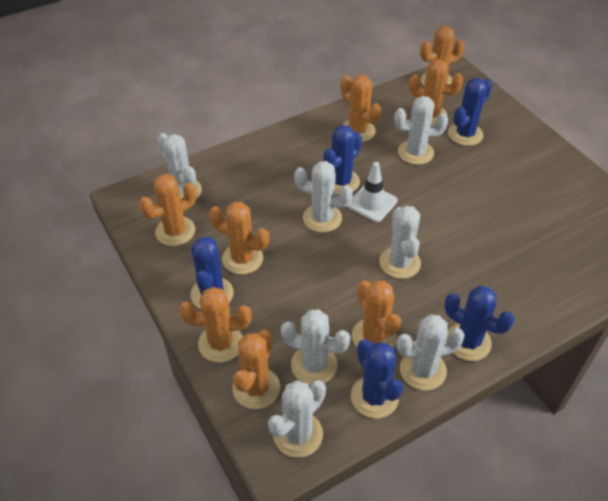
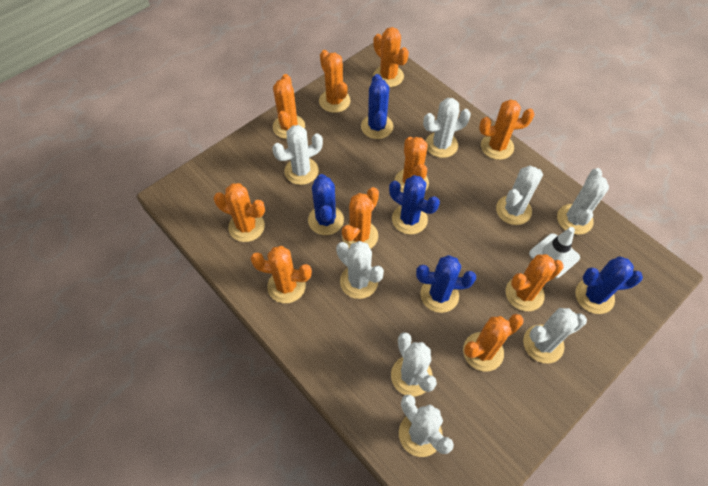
orange cactus: 8 -> 10
white cactus: 7 -> 8

